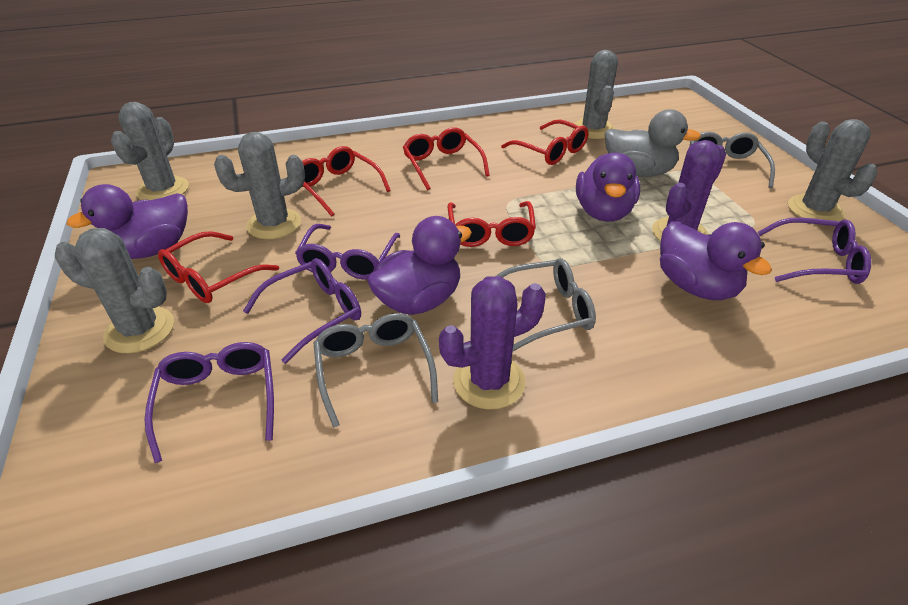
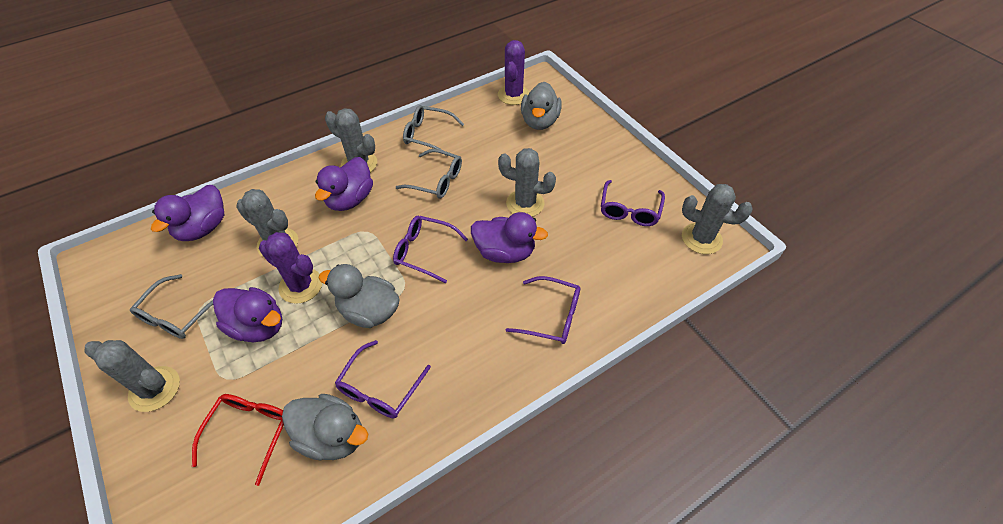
grey duck: 1 -> 3
red glasses: 5 -> 1

